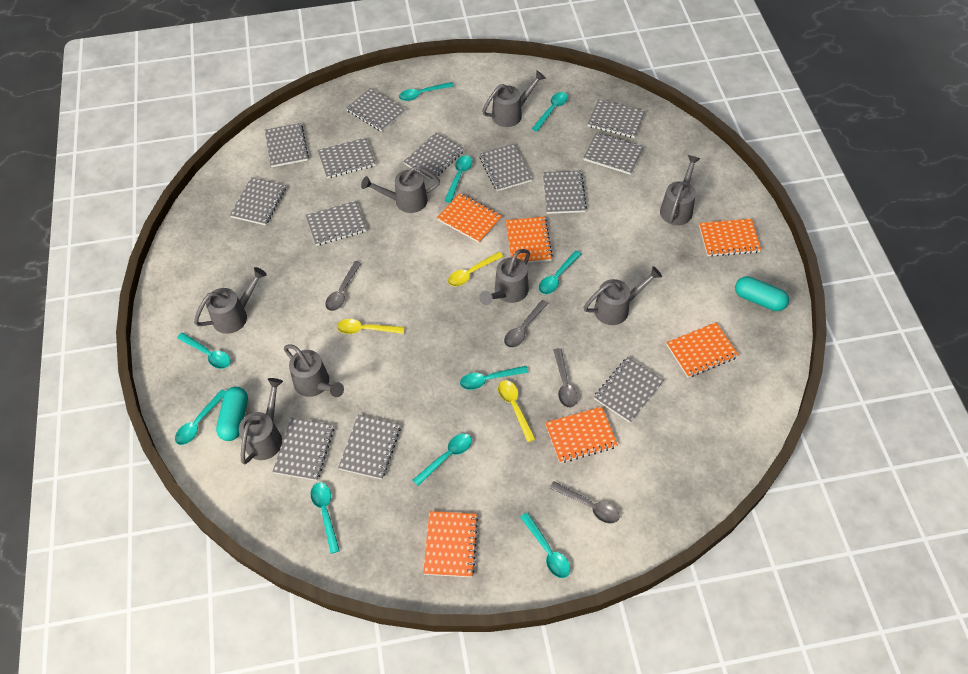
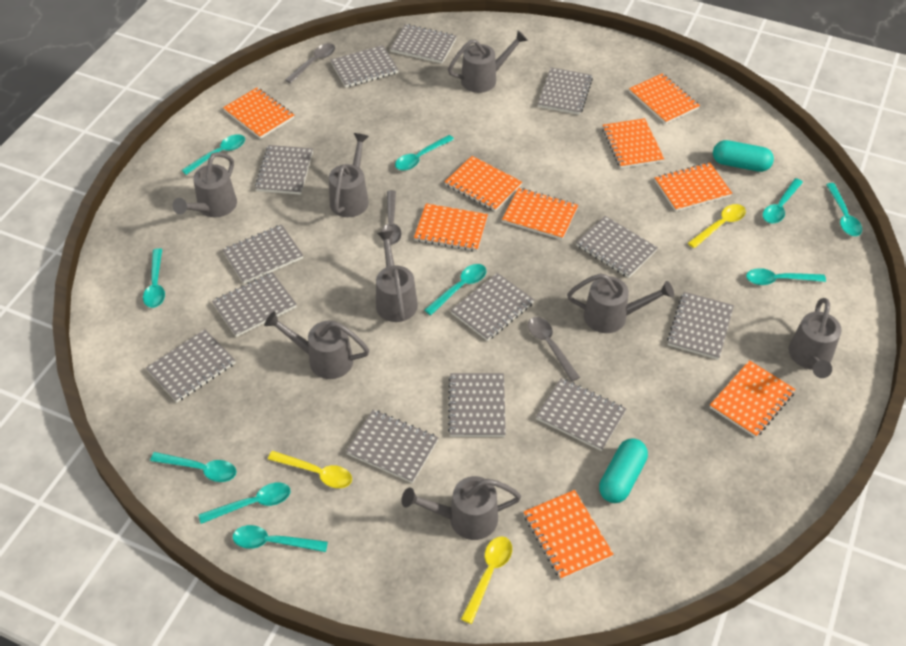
grey spoon: 4 -> 3
orange notebook: 6 -> 9

